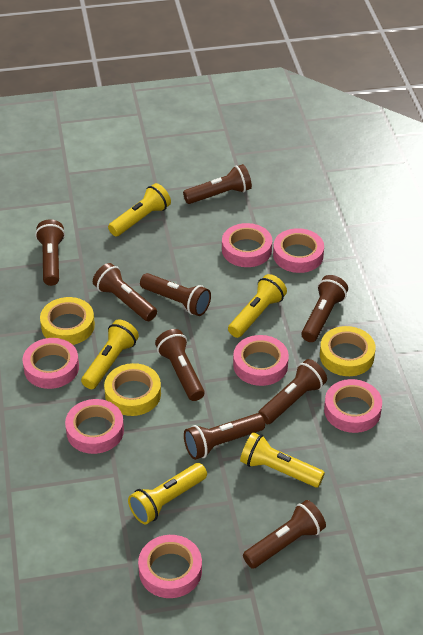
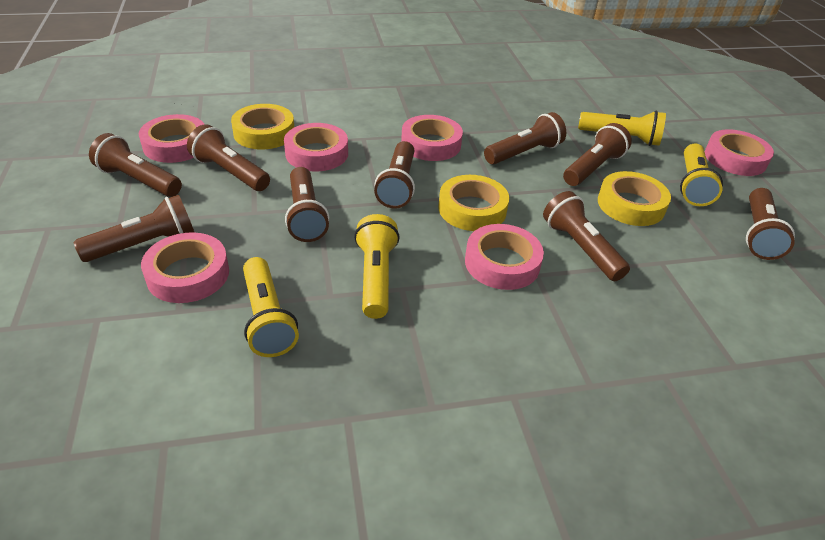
pink tape: 7 -> 6
yellow flashlight: 5 -> 4

